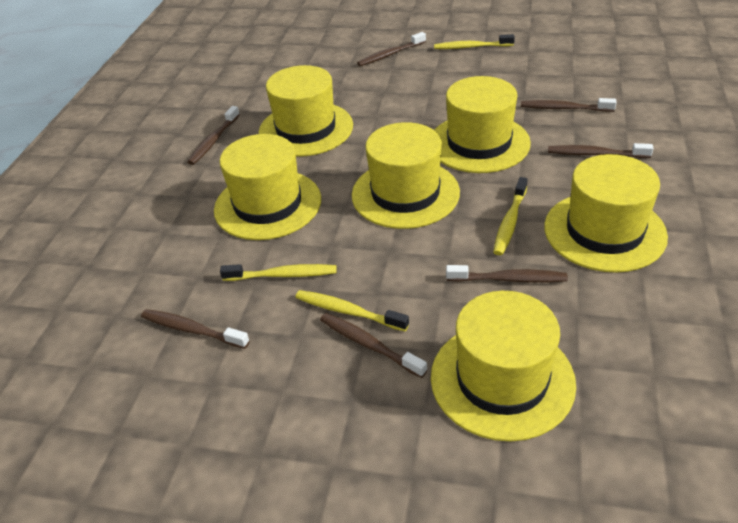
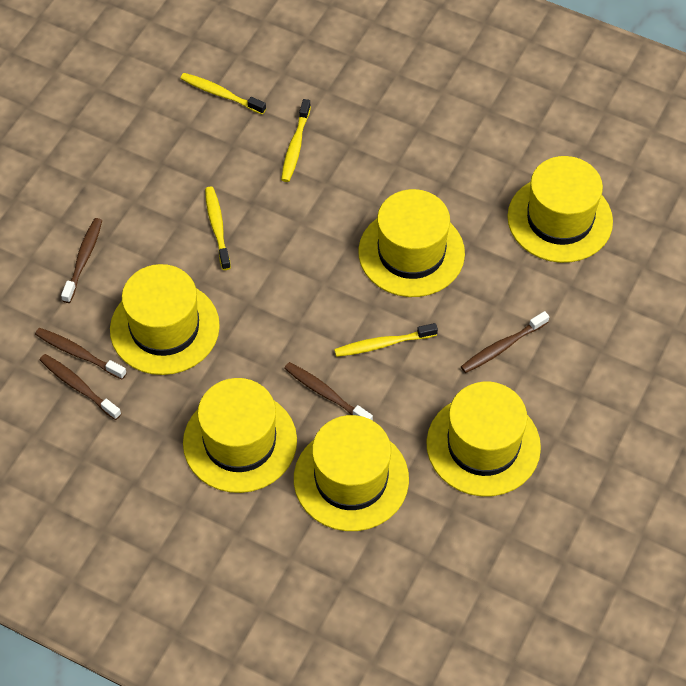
brown toothbrush: 7 -> 5

